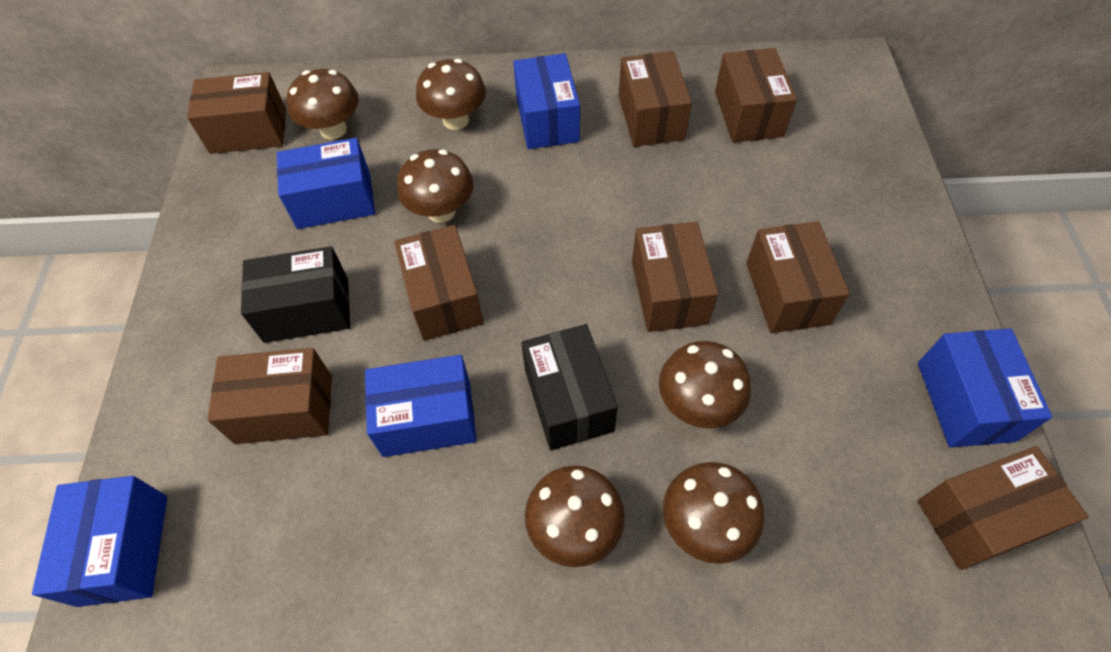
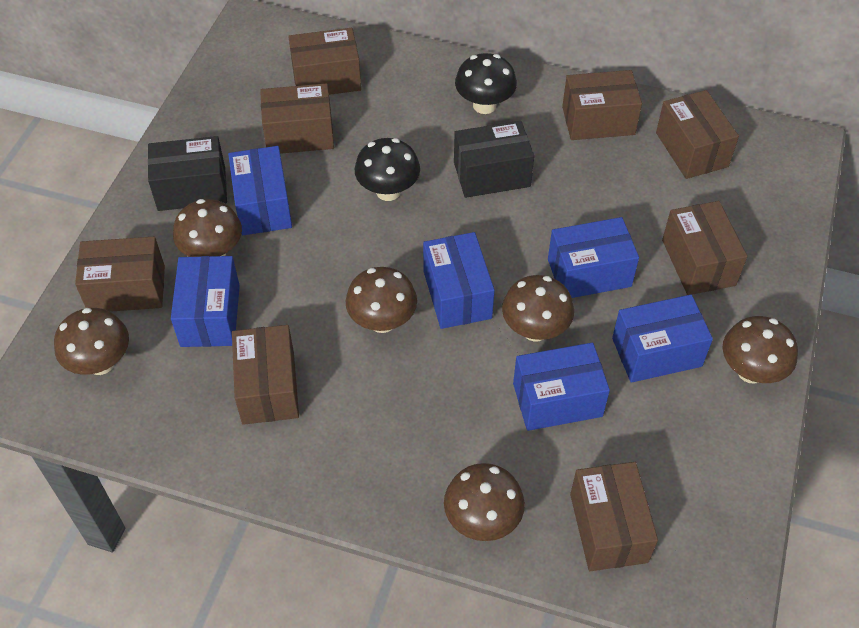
black mushroom: 0 -> 2
blue box: 5 -> 6

